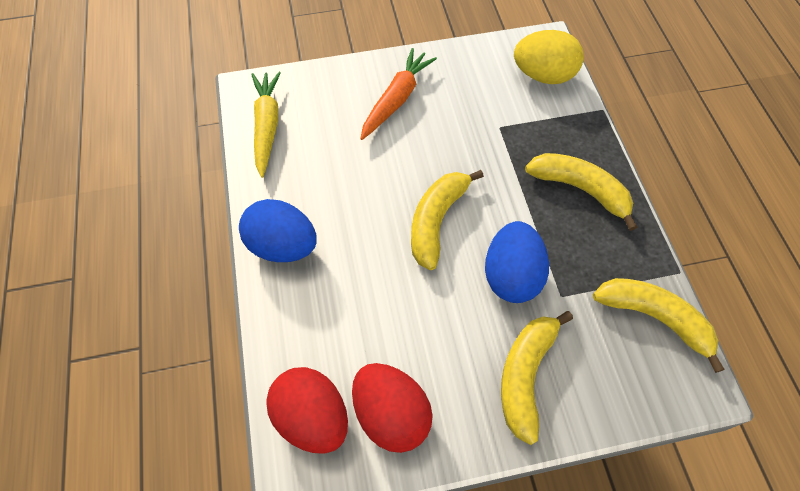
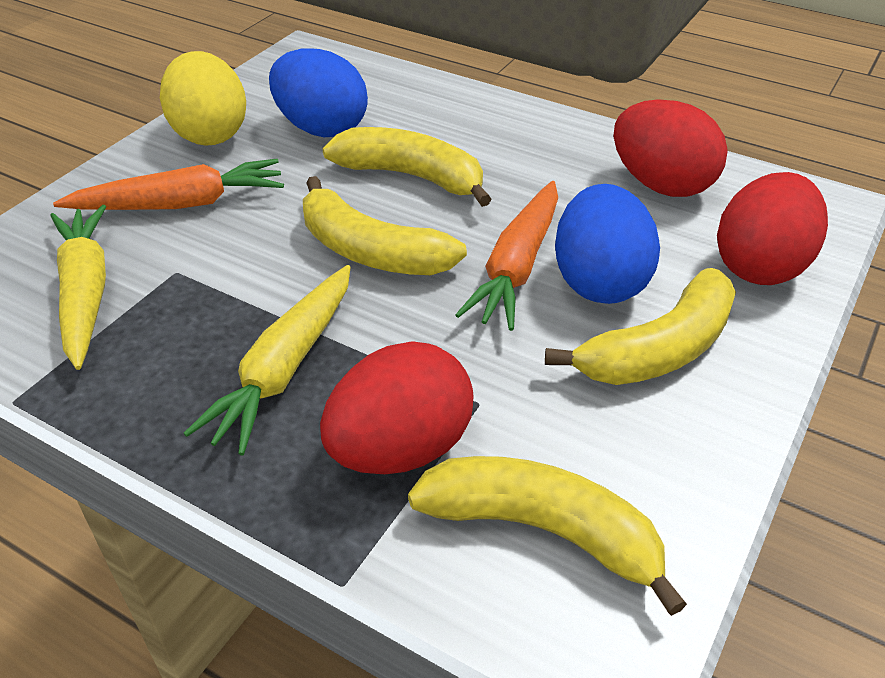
orange carrot: 1 -> 2
red egg: 2 -> 3
yellow carrot: 1 -> 2

